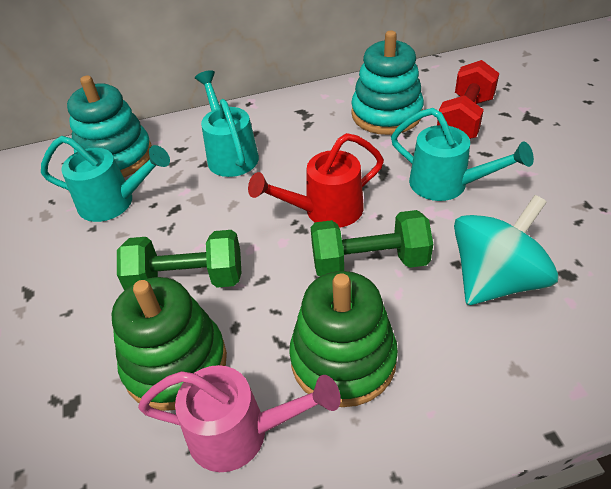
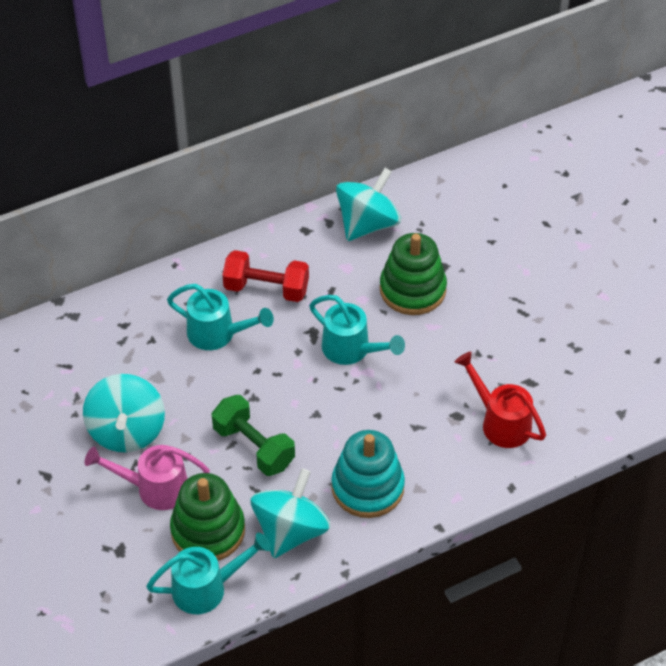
green dumbbell: 2 -> 1
turquoise spinning top: 1 -> 3
turquoise stacking toy: 2 -> 1

